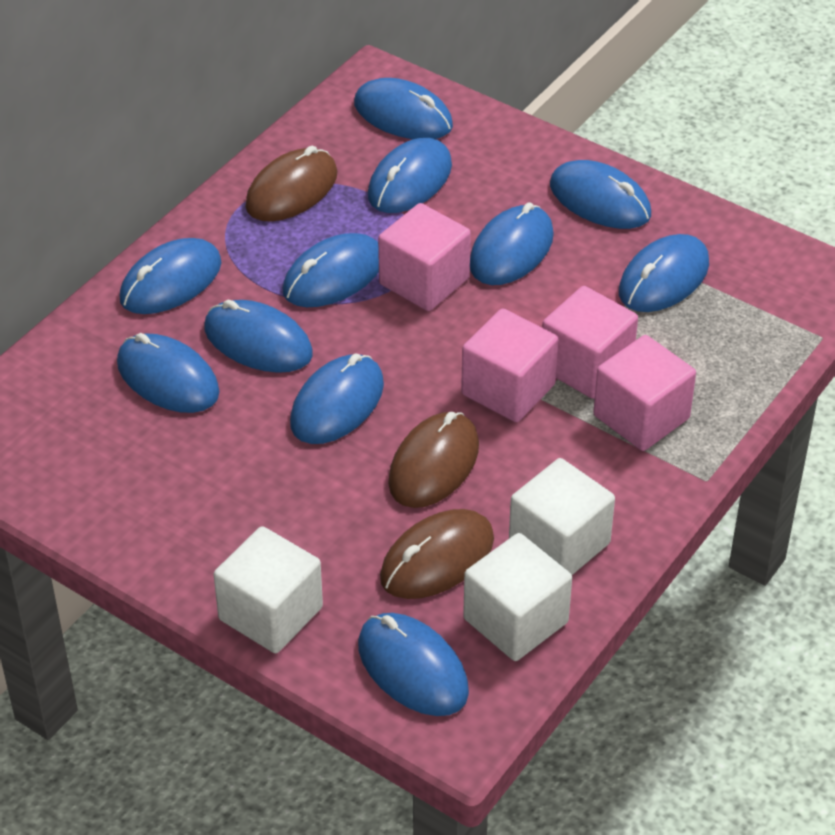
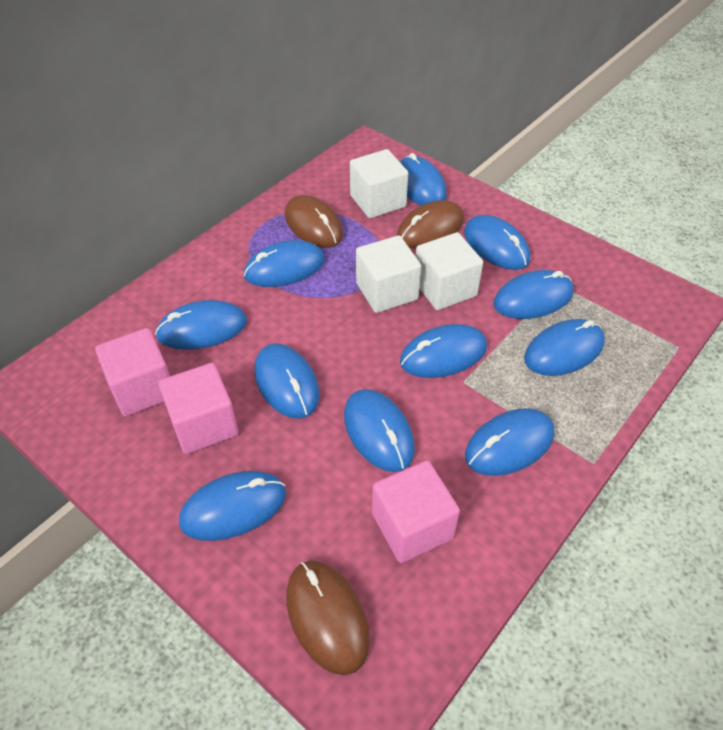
pink cube: 4 -> 3

